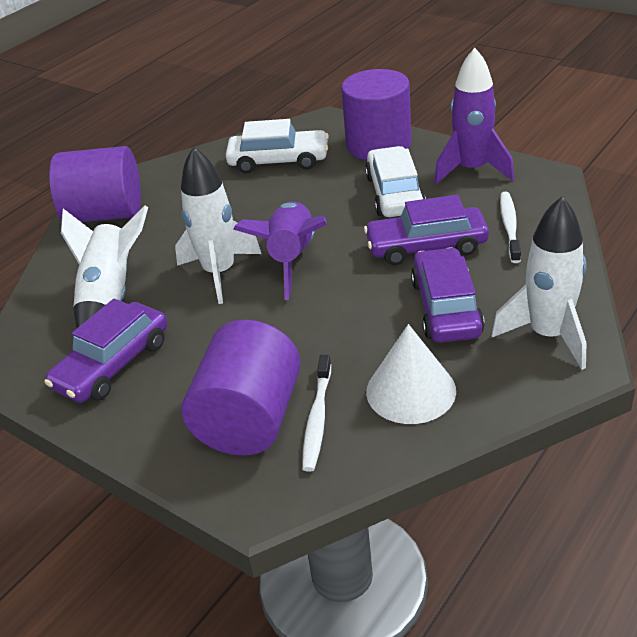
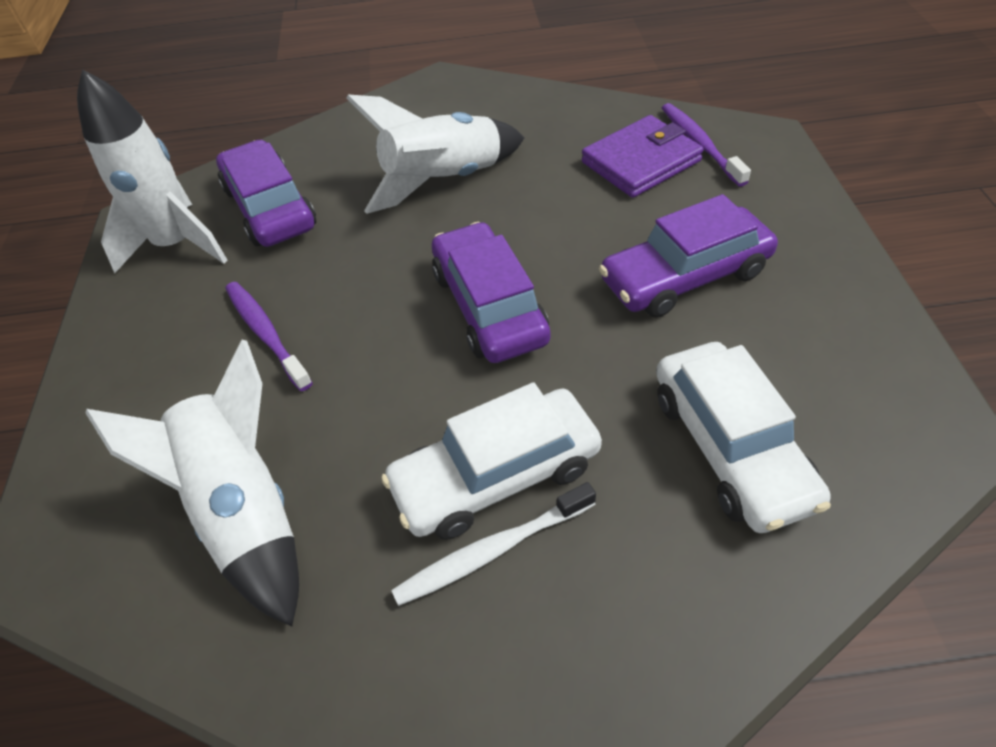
purple cylinder: 3 -> 0
purple rocket: 2 -> 0
purple toothbrush: 0 -> 2
purple wallet: 0 -> 1
white cone: 1 -> 0
white toothbrush: 2 -> 1

